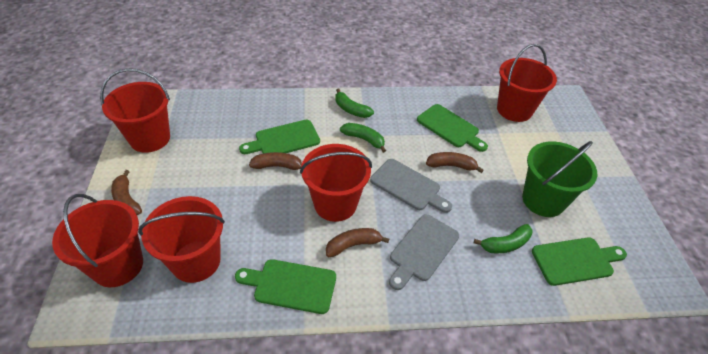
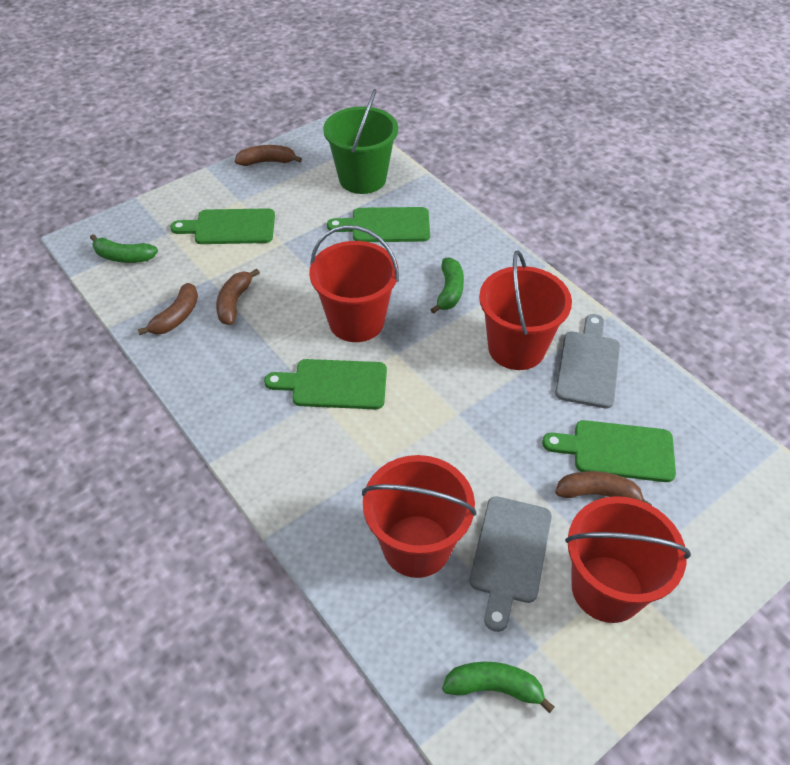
red bucket: 5 -> 4

